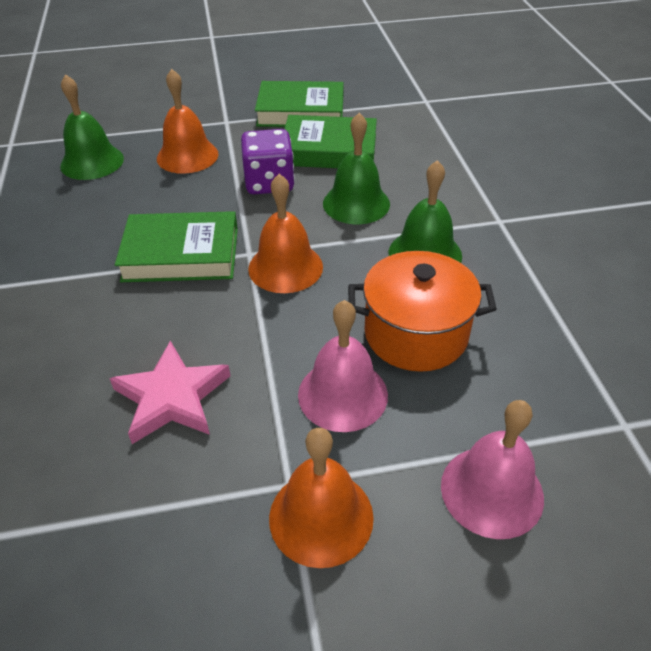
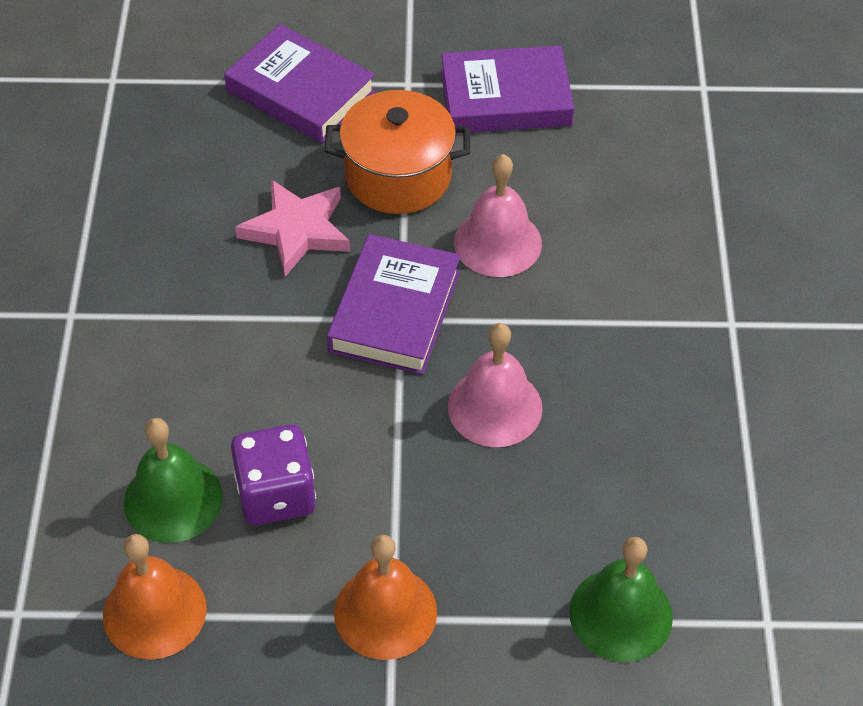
green bell: 3 -> 2
green book: 3 -> 0
orange bell: 3 -> 2
purple book: 0 -> 3

